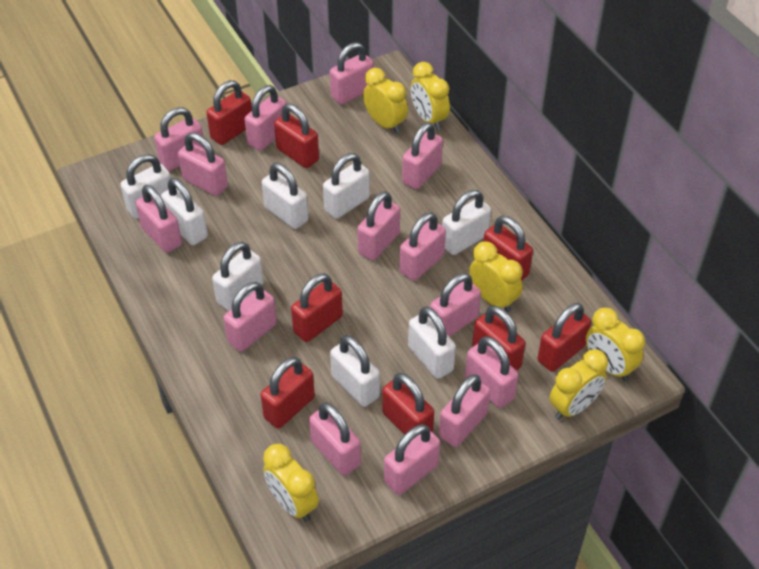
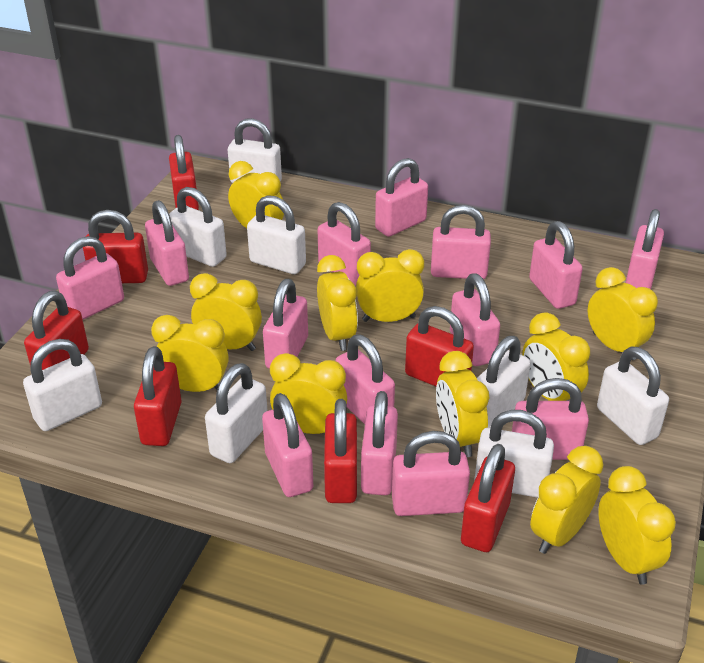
red padlock: 8 -> 7
yellow clock: 6 -> 11

